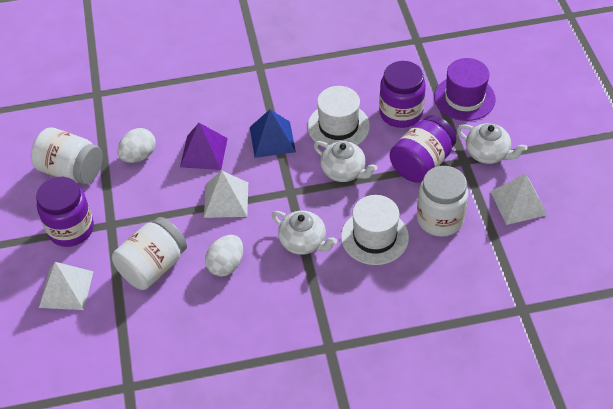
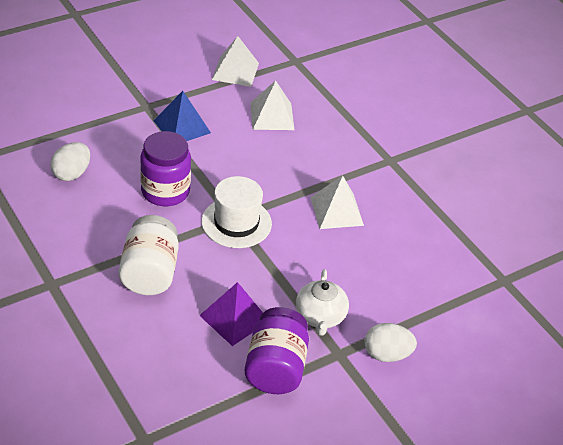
purple hat: 1 -> 0
purple jar: 3 -> 2
white hat: 2 -> 1
white jar: 3 -> 1
white teapot: 3 -> 1

